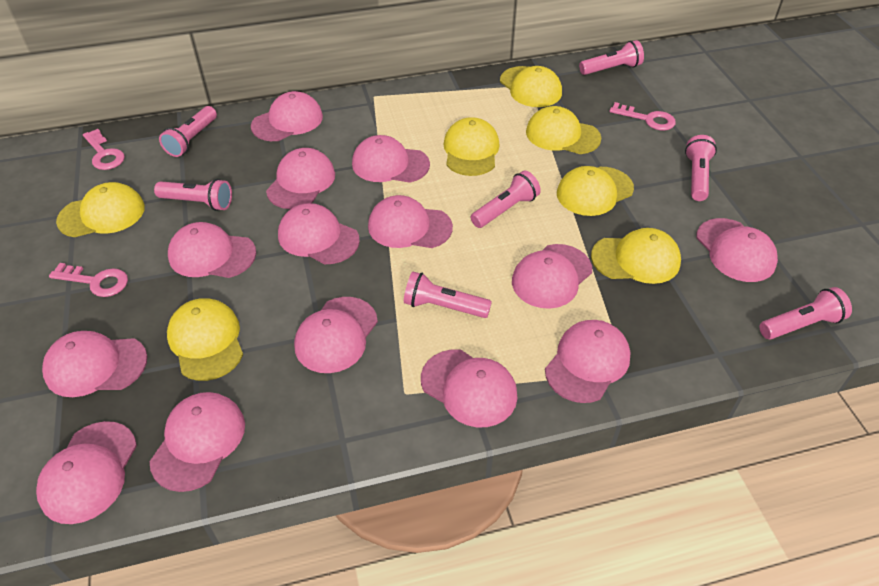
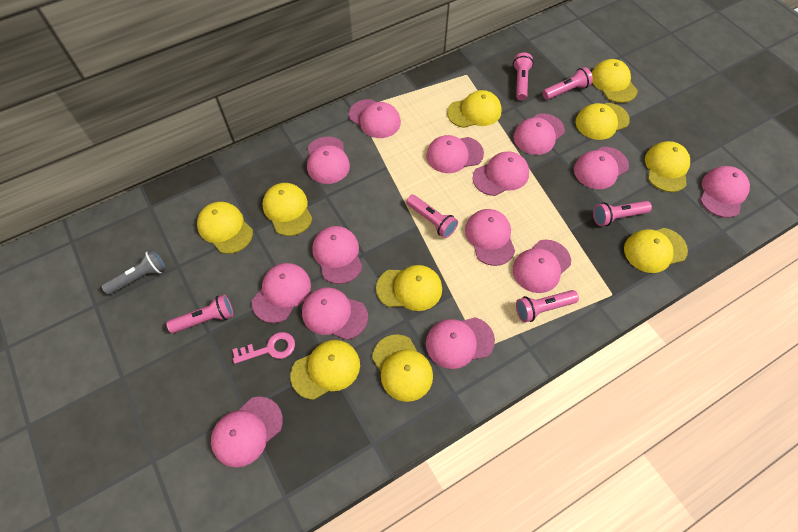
grey flashlight: 0 -> 1
pink flashlight: 7 -> 6
pink key: 3 -> 1
yellow cap: 7 -> 10

